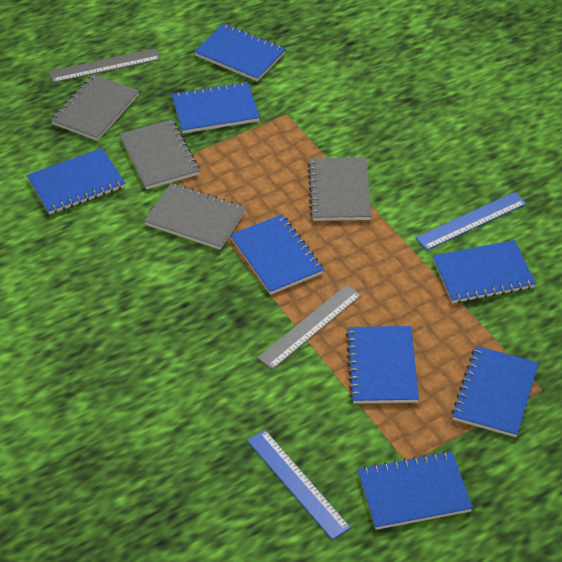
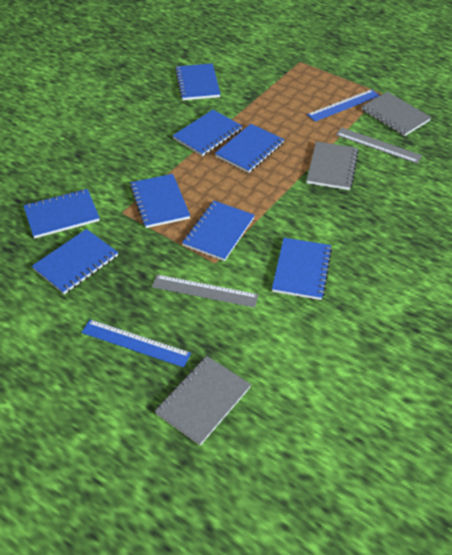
grey notebook: 4 -> 3

